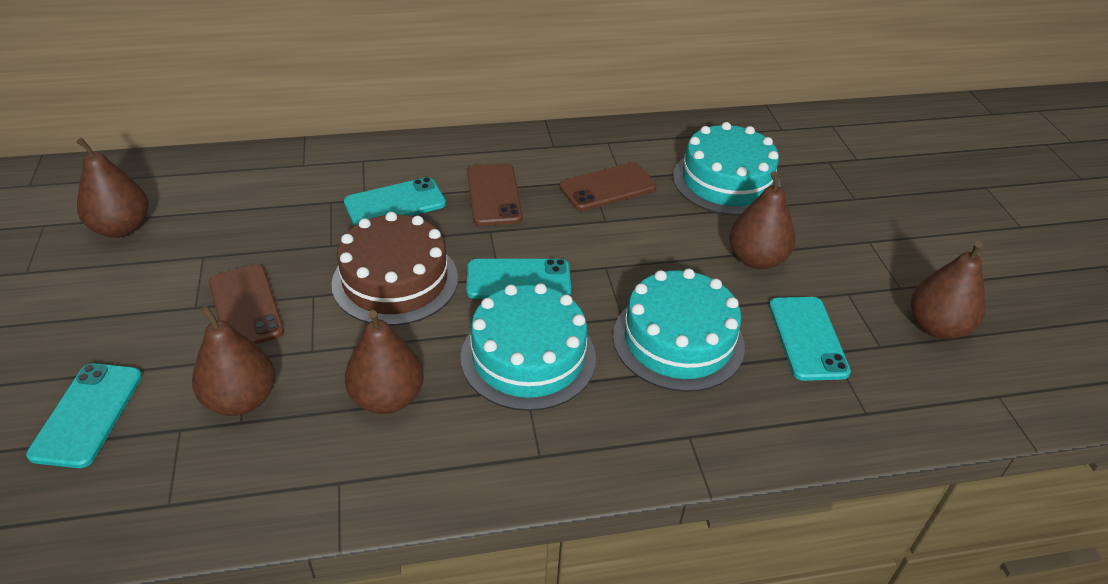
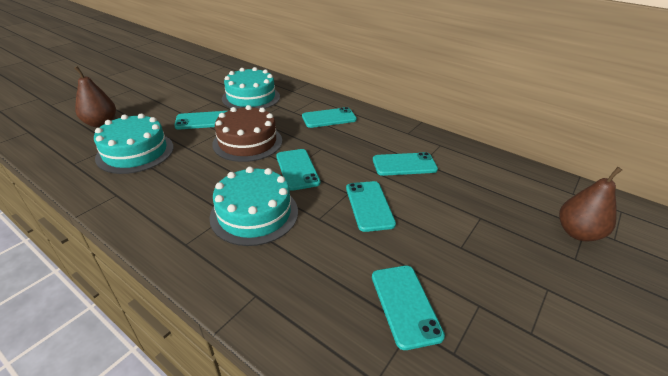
brown pear: 5 -> 2
brown phone: 3 -> 0
turquoise phone: 4 -> 6

